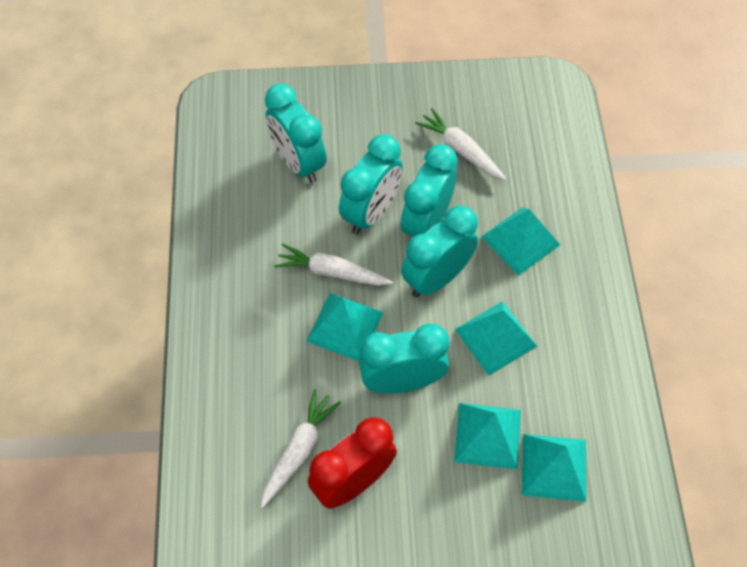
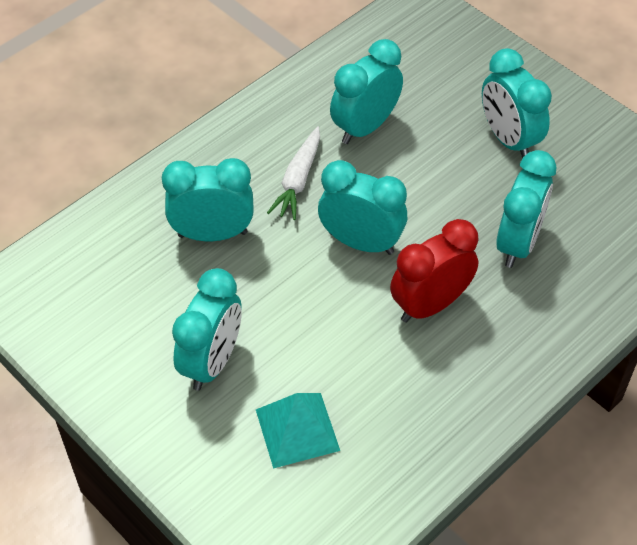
turquoise clock: 5 -> 6
turquoise pyramid: 5 -> 1
white carrot: 3 -> 1

